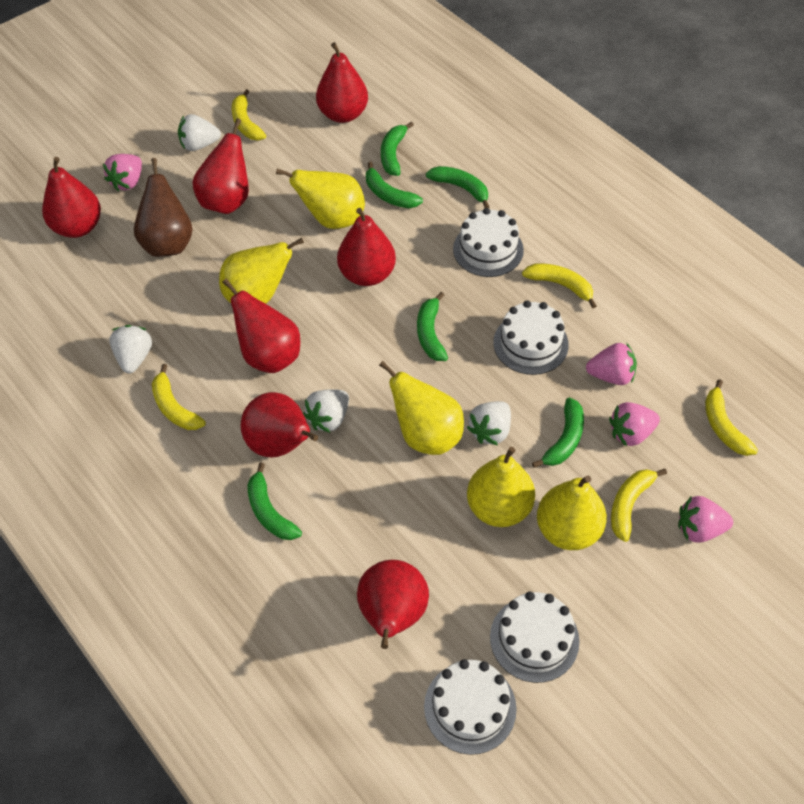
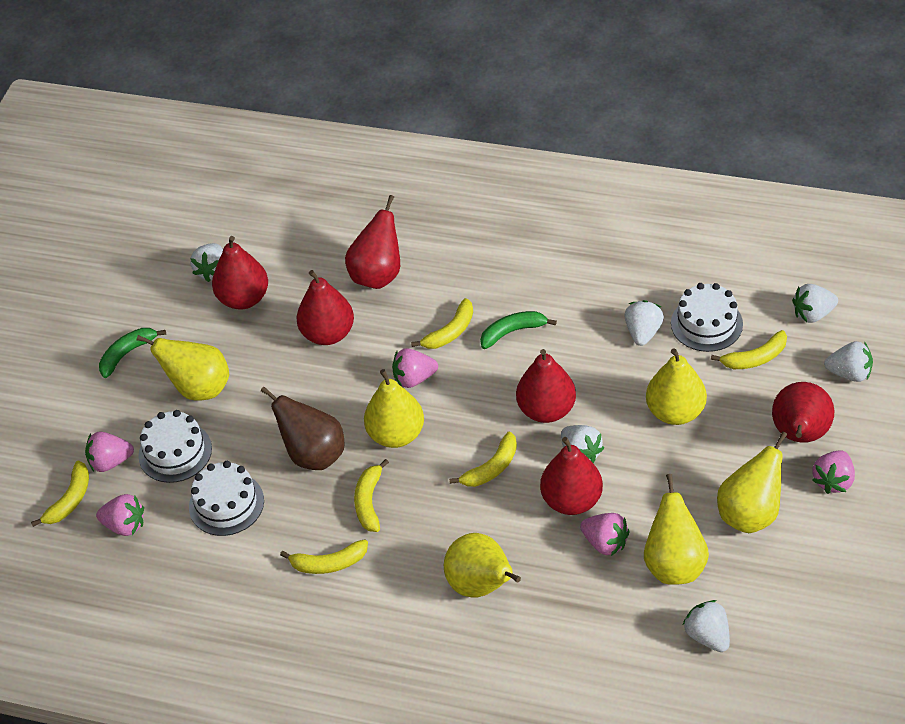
green banana: 6 -> 2
pink strawberry: 4 -> 5
red pear: 7 -> 6
white cake: 4 -> 3
white strawberry: 4 -> 6
yellow banana: 5 -> 6
yellow pear: 5 -> 6

